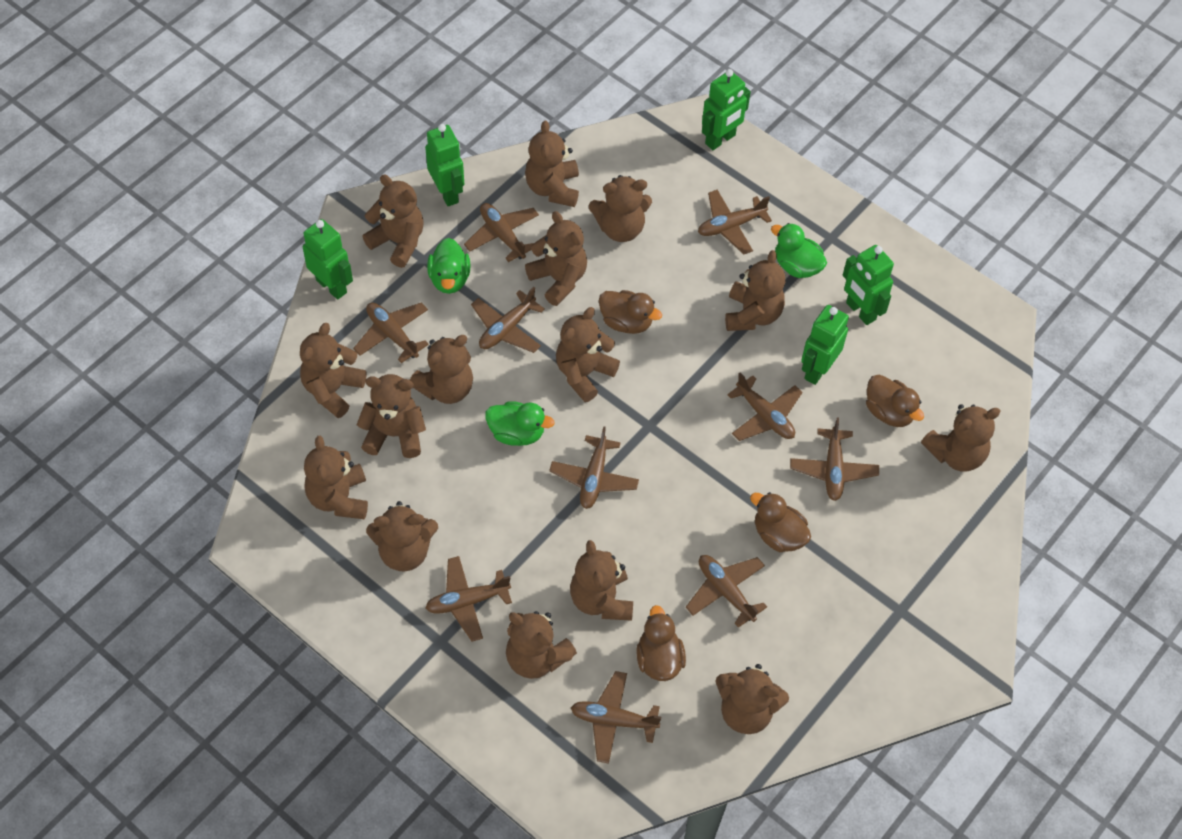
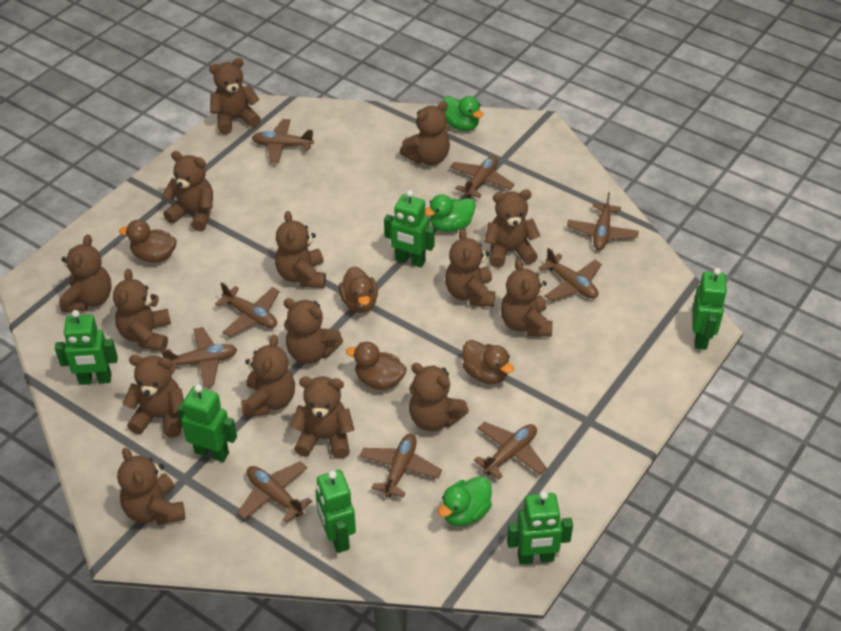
brown plane: 10 -> 9
green robot: 5 -> 6

